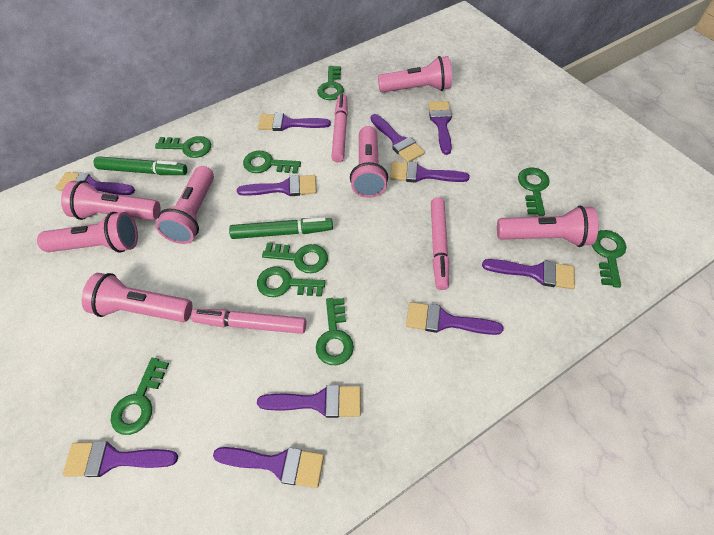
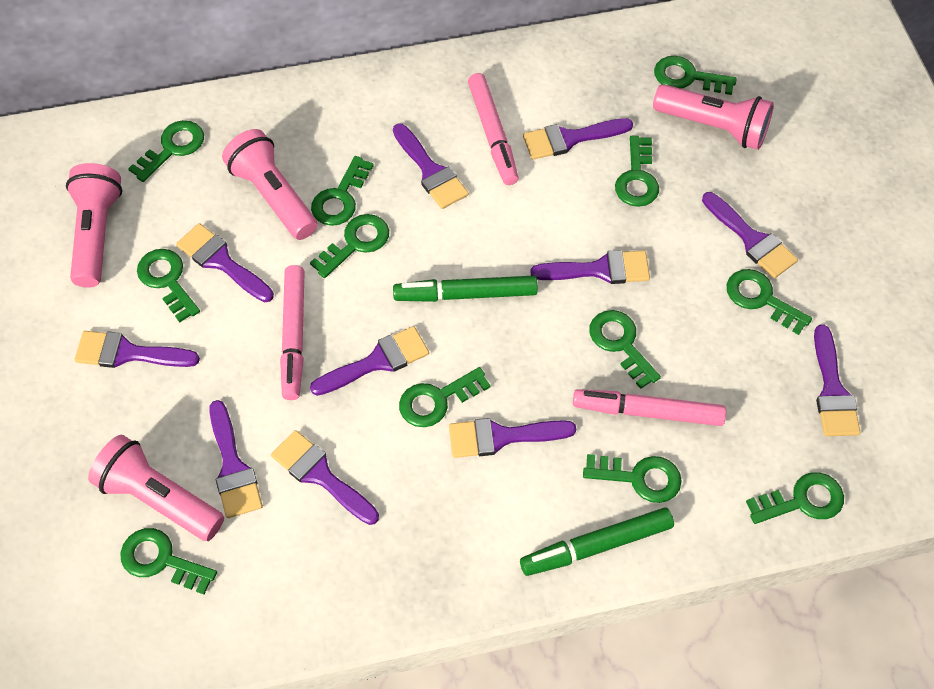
green key: 9 -> 12
pink flashlight: 7 -> 4

